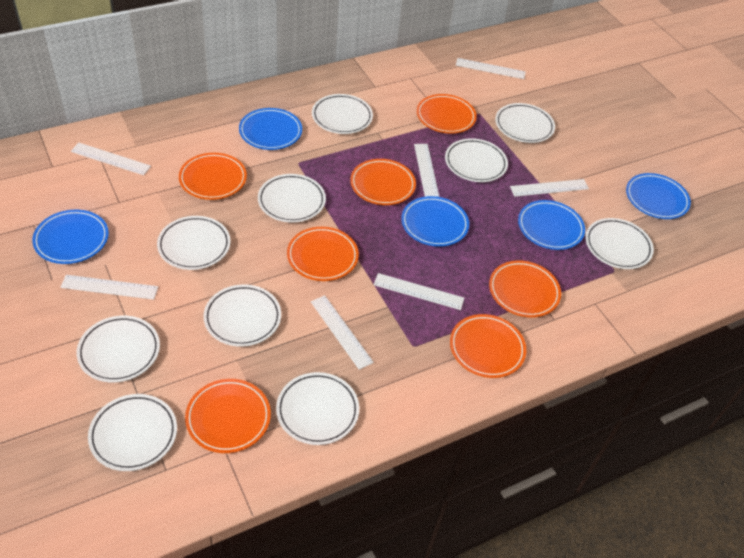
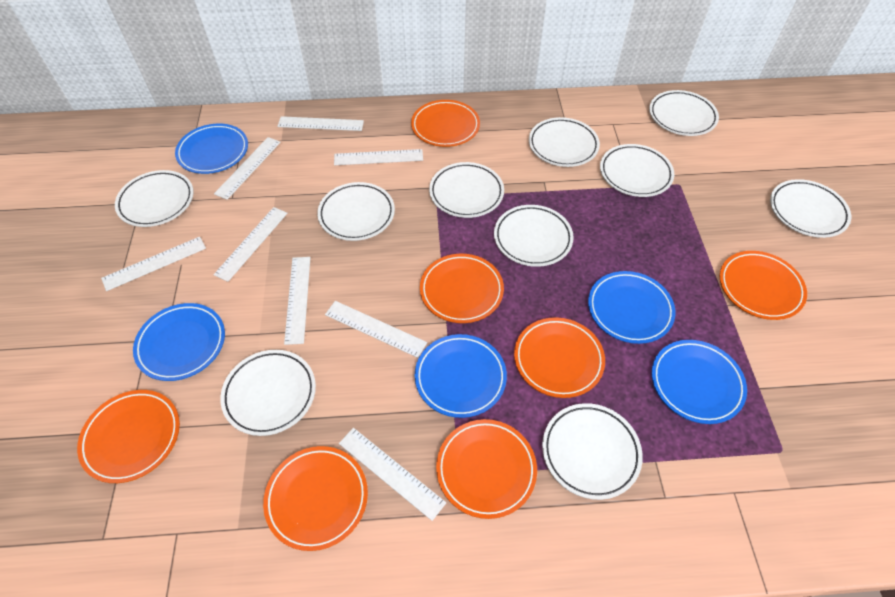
white ruler: 7 -> 8

